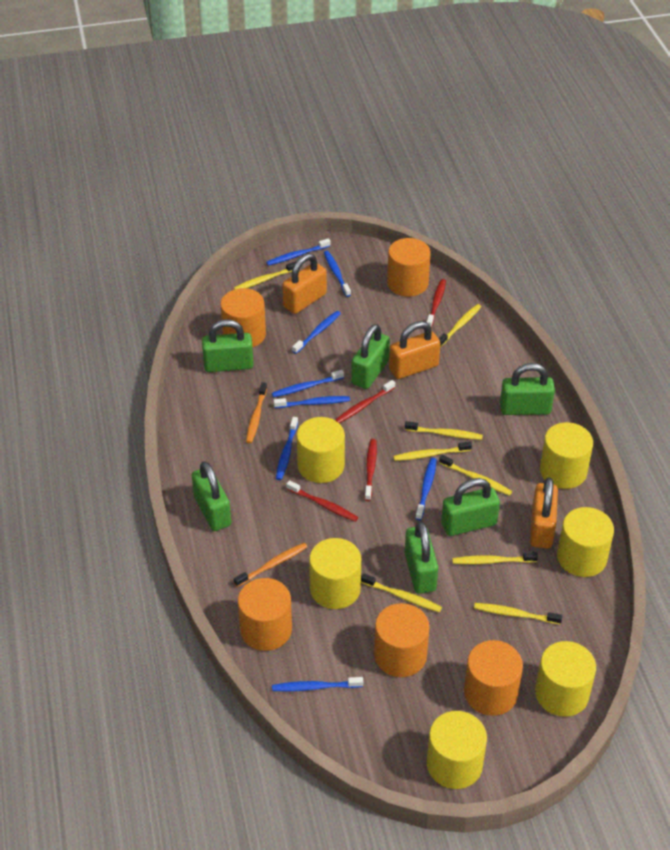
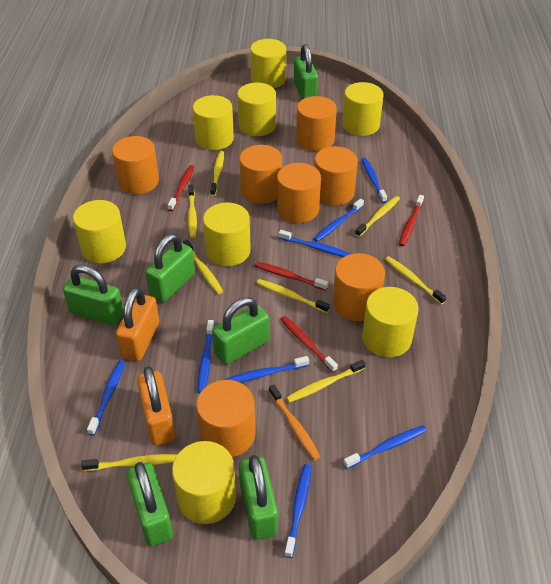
orange cylinder: 5 -> 7
orange padlock: 3 -> 2
orange toothbrush: 2 -> 1
yellow cylinder: 6 -> 8

